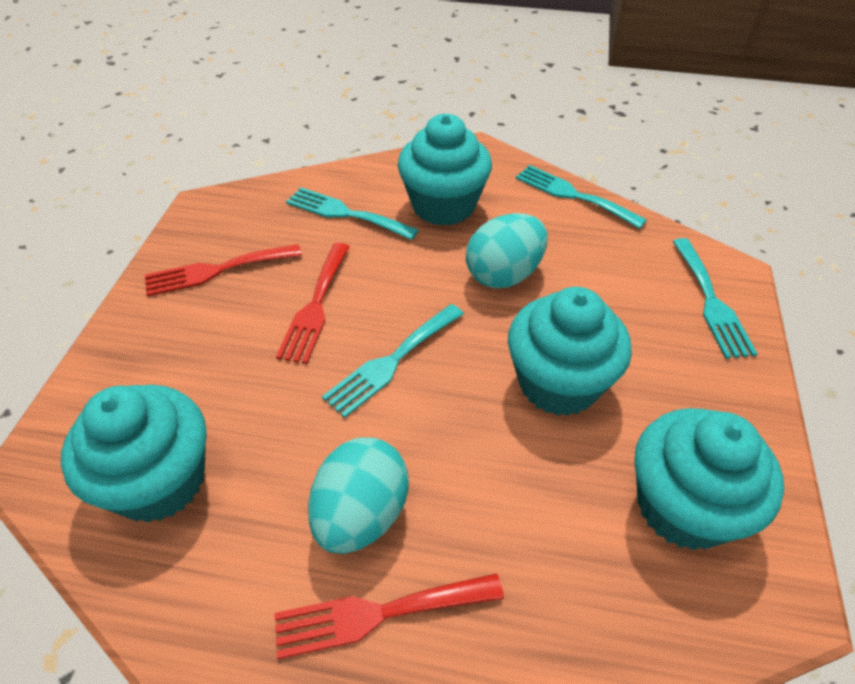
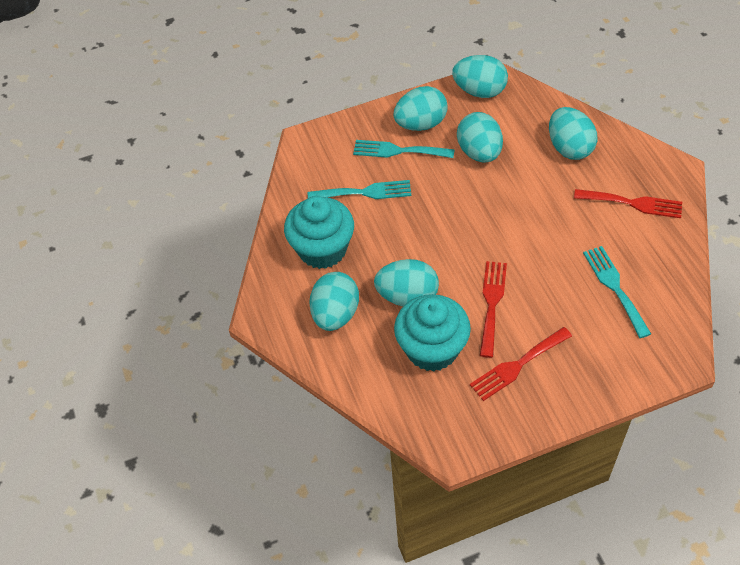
turquoise cupcake: 4 -> 2
turquoise egg: 2 -> 6
turquoise fork: 4 -> 3

